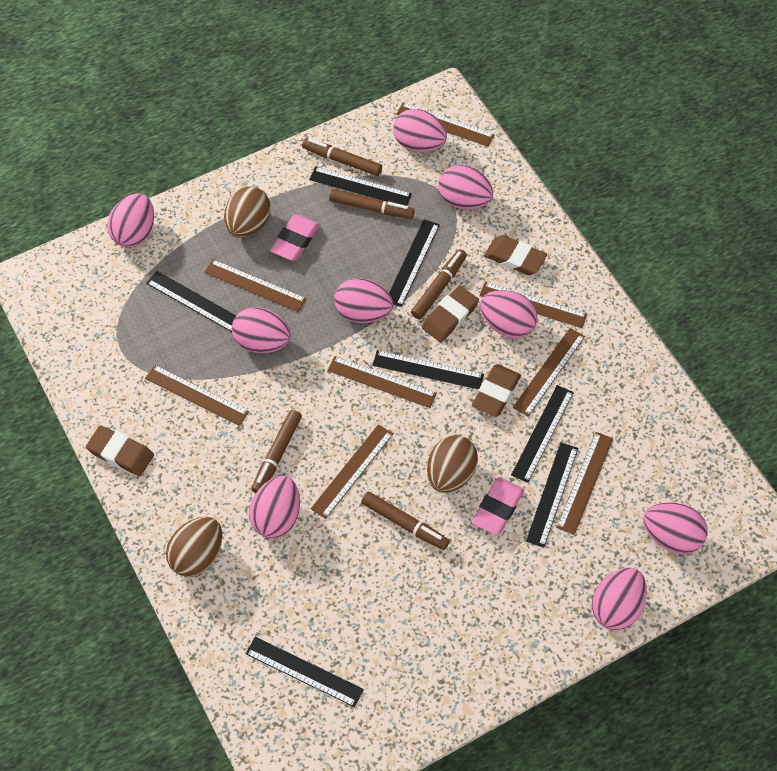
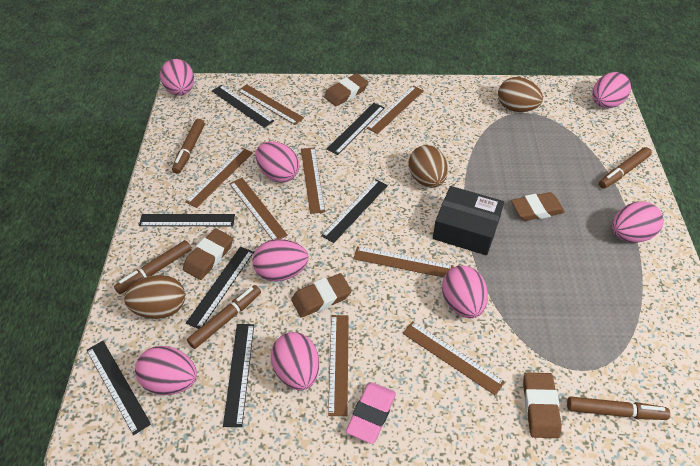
black box: 0 -> 1
brown eraser: 4 -> 5
pink egg: 9 -> 8
pink eraser: 2 -> 1

